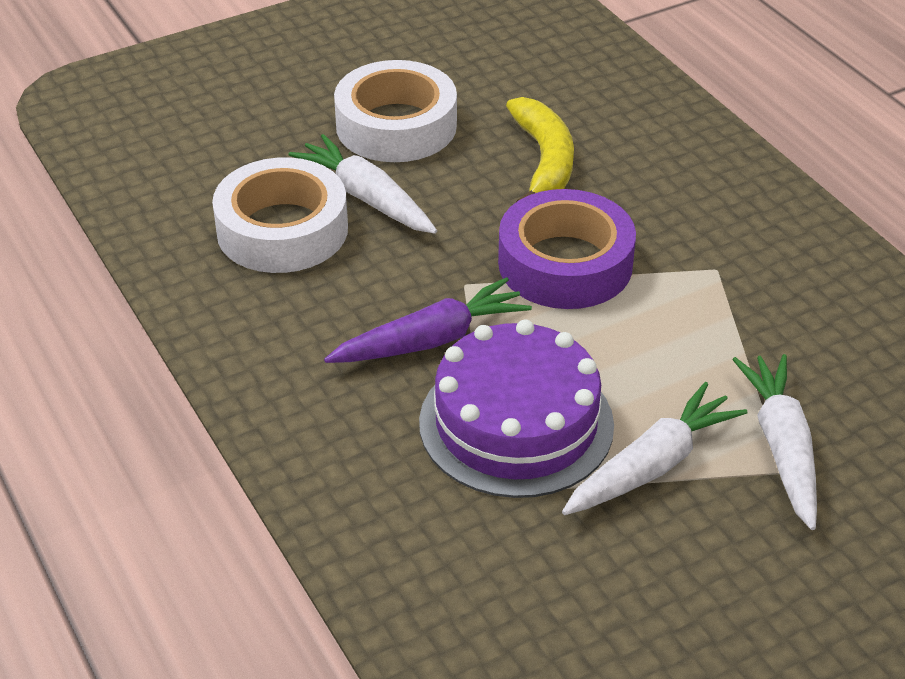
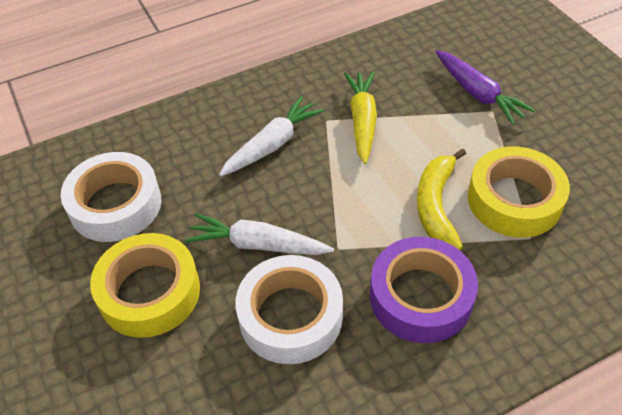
purple cake: 1 -> 0
white carrot: 3 -> 2
yellow carrot: 0 -> 1
yellow tape: 0 -> 2

